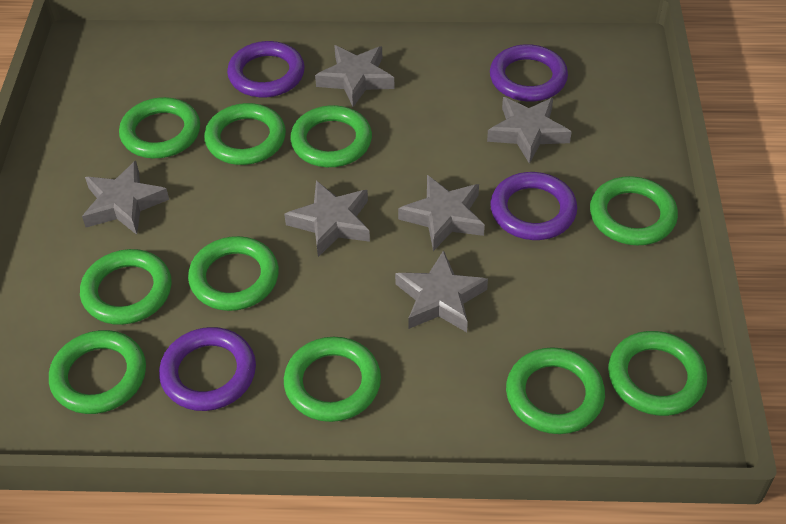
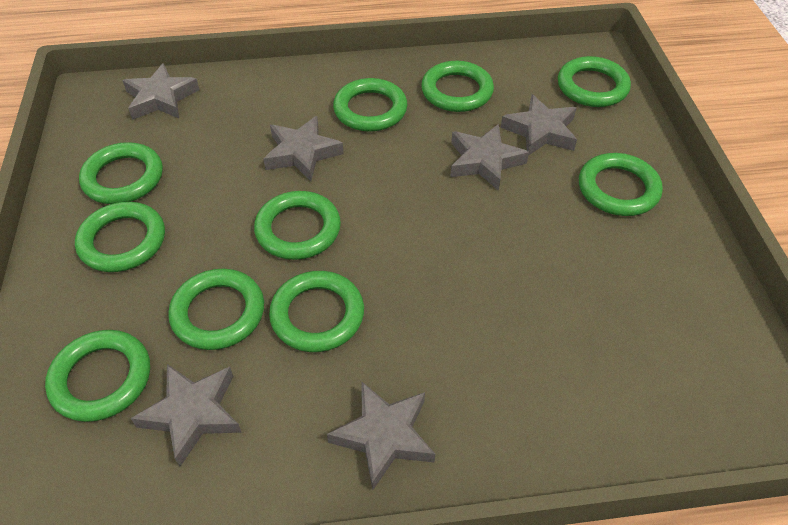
purple ring: 4 -> 0

